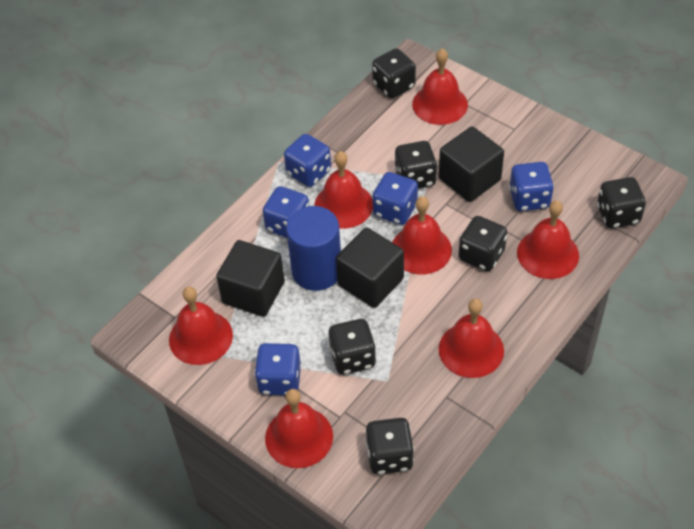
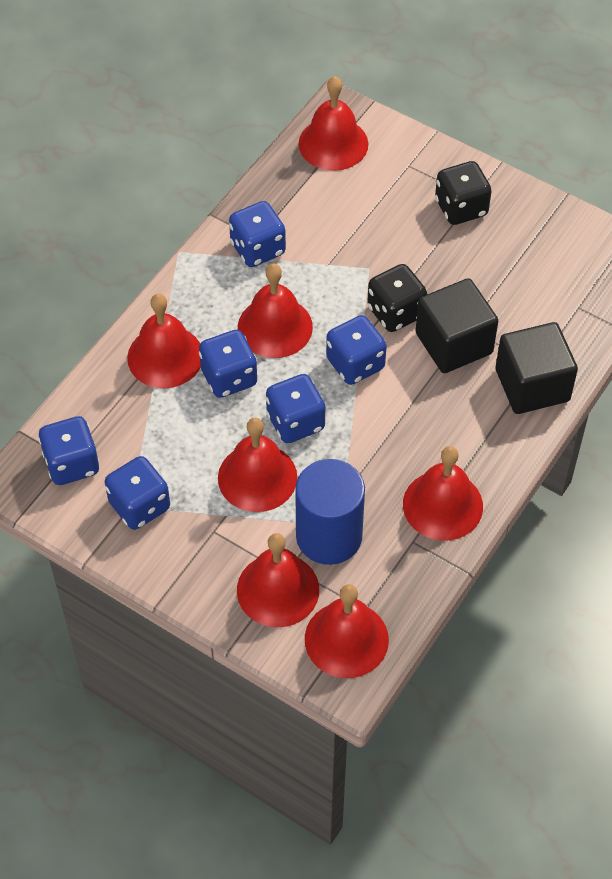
black cube: 3 -> 2
black dice: 6 -> 2
blue dice: 5 -> 6

